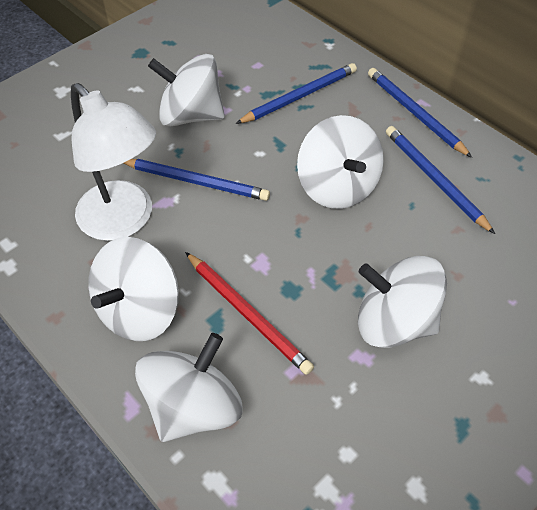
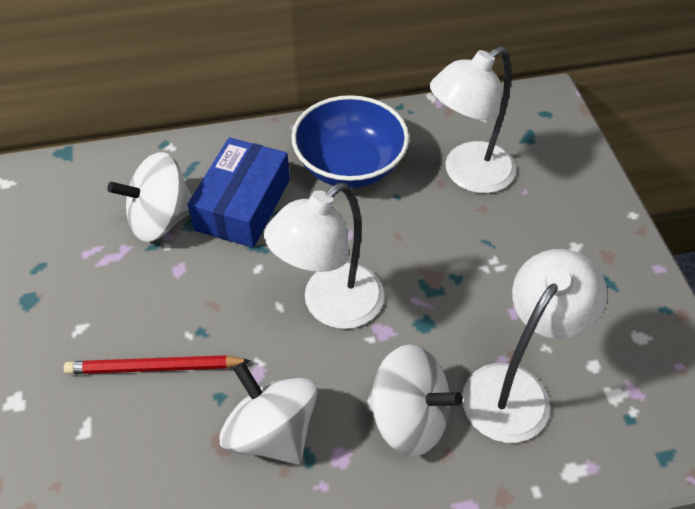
blue bowl: 0 -> 1
blue box: 0 -> 1
blue pencil: 4 -> 0
white lamp: 1 -> 3
white spinning top: 5 -> 3

